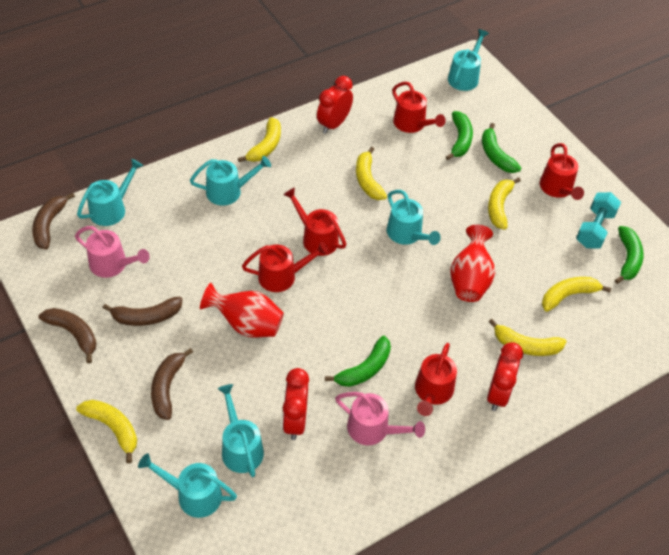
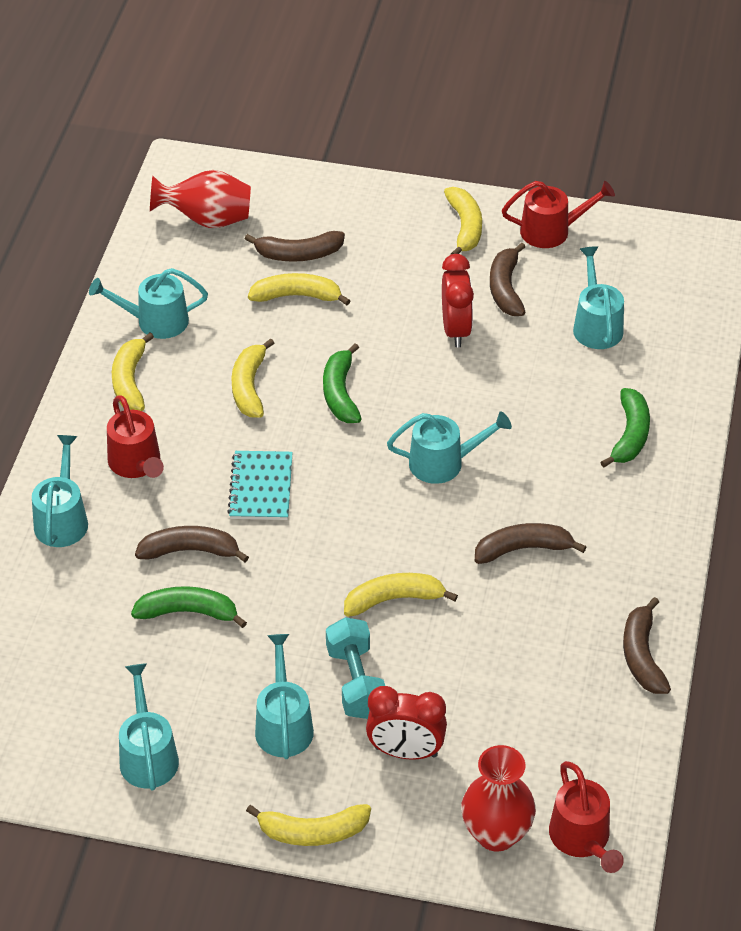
brown banana: 4 -> 5
green banana: 4 -> 3
pink watering can: 2 -> 0
red clock: 3 -> 2
red watering can: 5 -> 3
turquoise notebook: 0 -> 1

